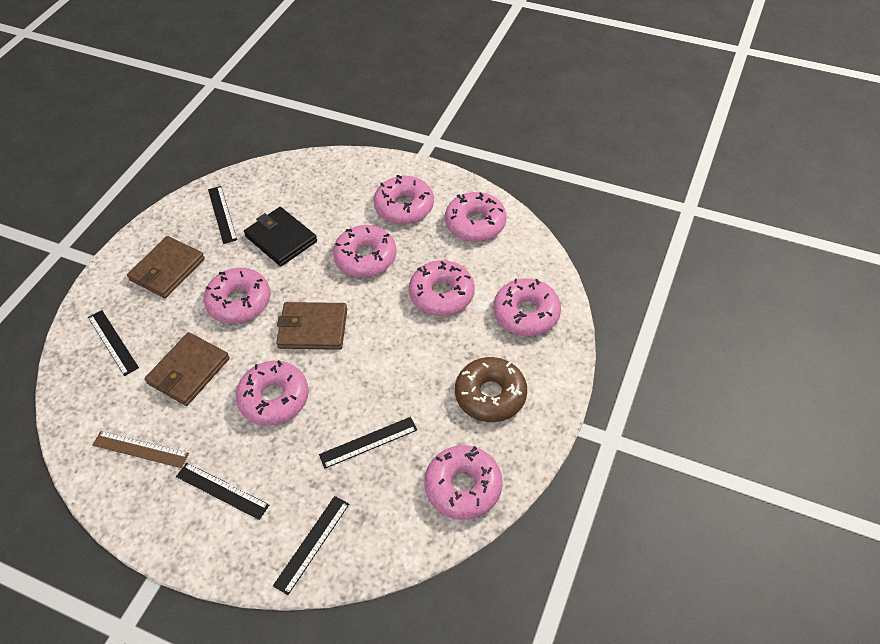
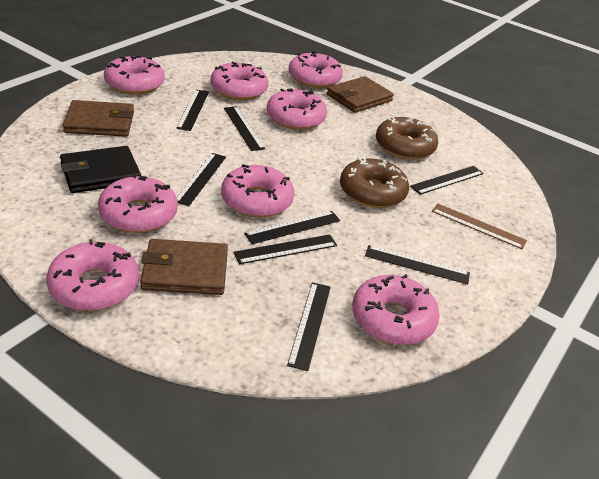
black ruler: 5 -> 8
brown donut: 1 -> 2

